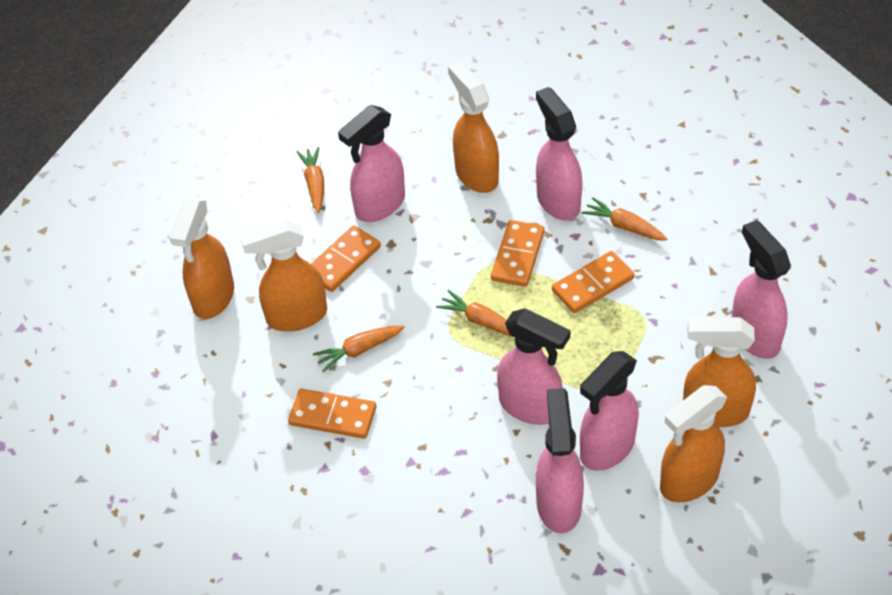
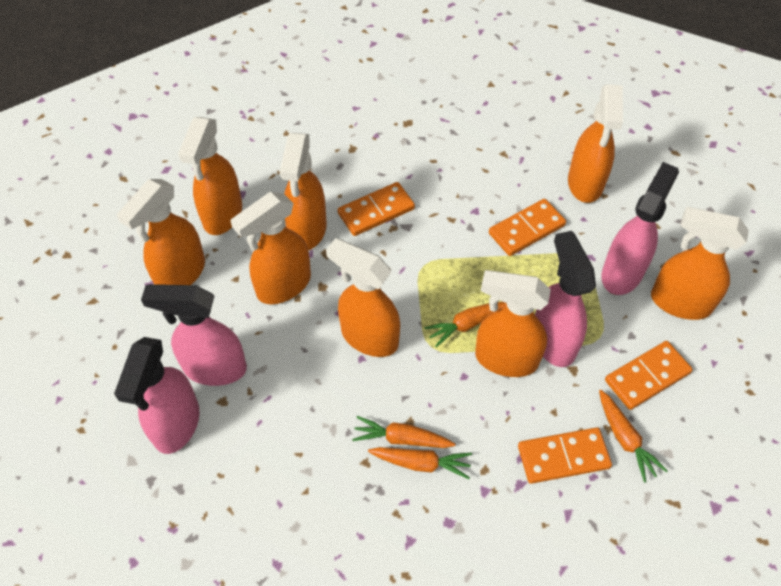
orange spray bottle: 5 -> 8
pink spray bottle: 6 -> 4

